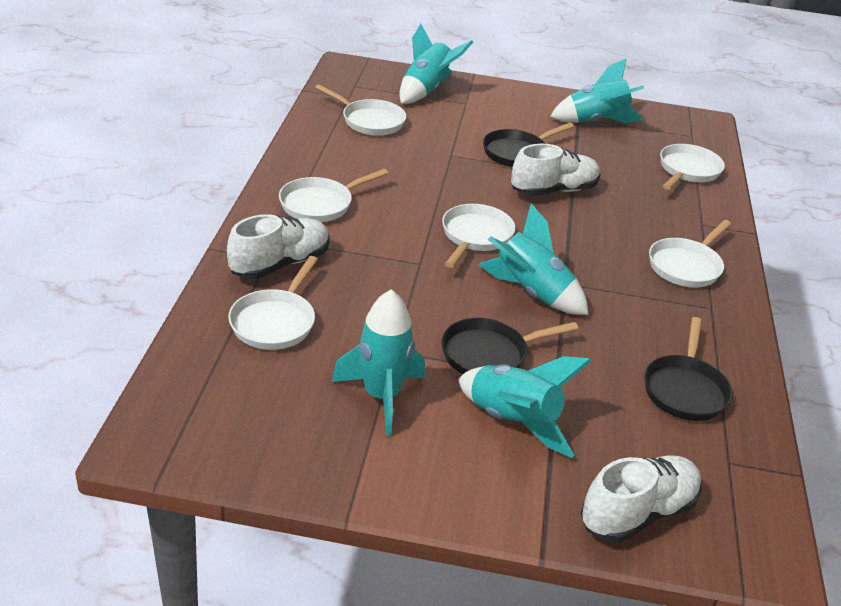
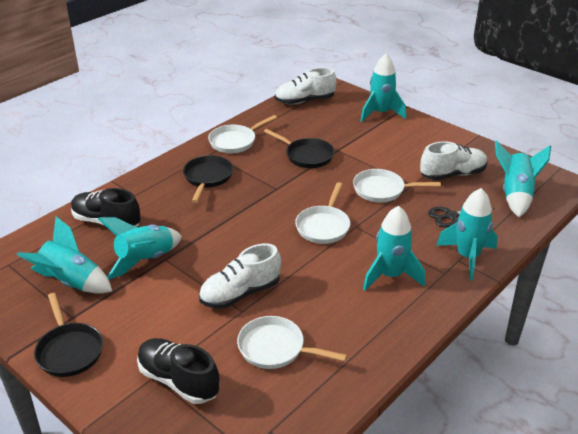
black scissors: 0 -> 1
black shoe: 0 -> 2
turquoise rocket: 5 -> 6
white pan: 6 -> 4

